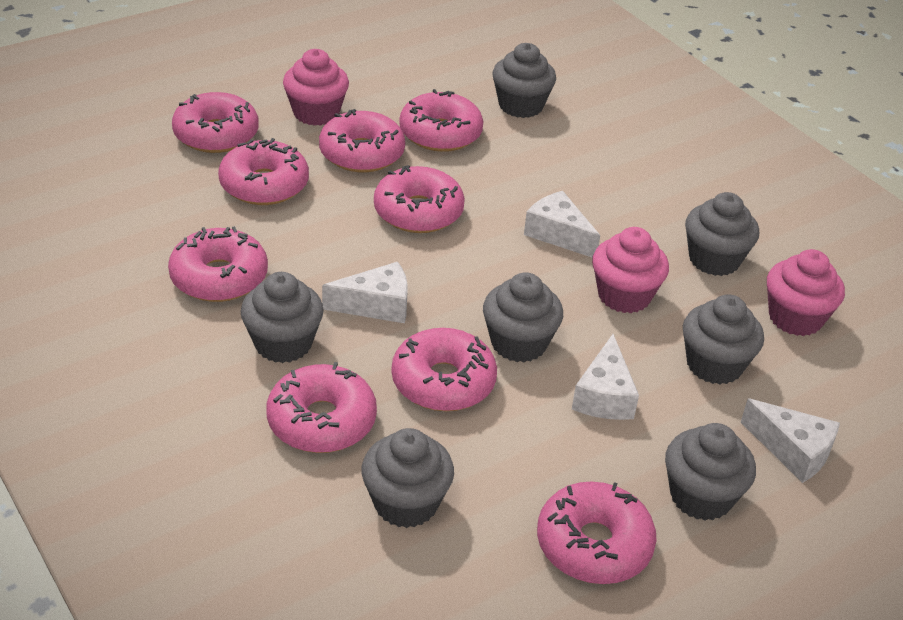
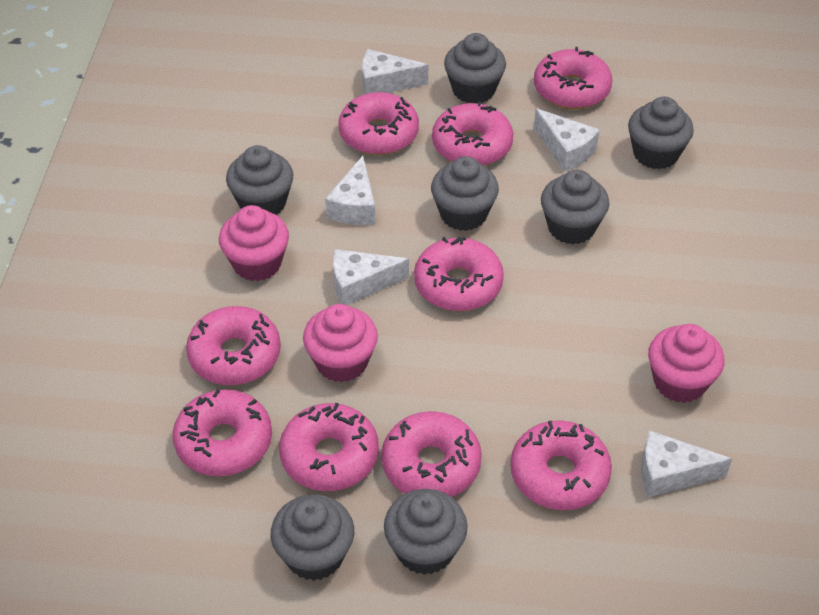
white cheese: 4 -> 5

